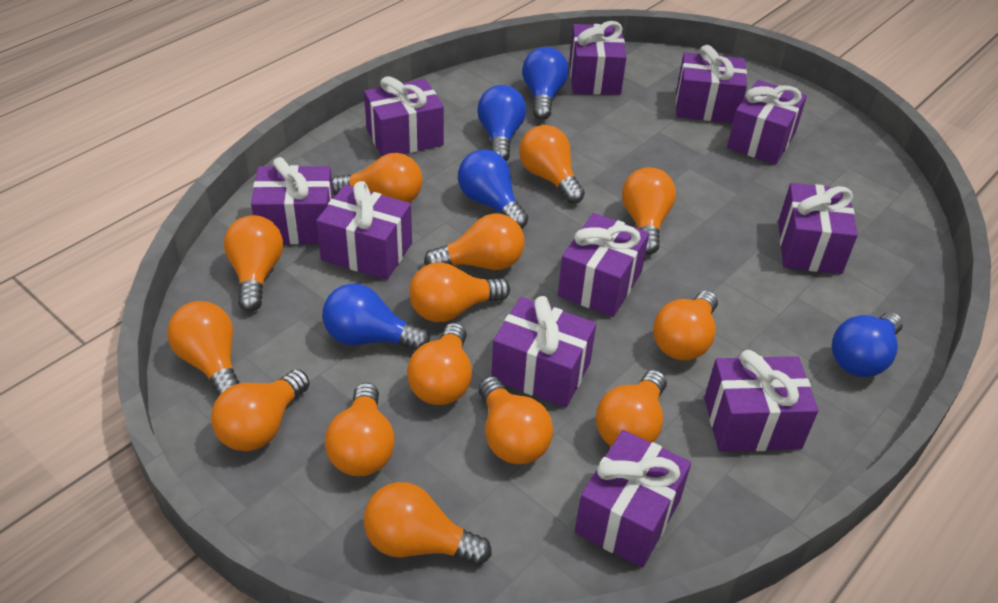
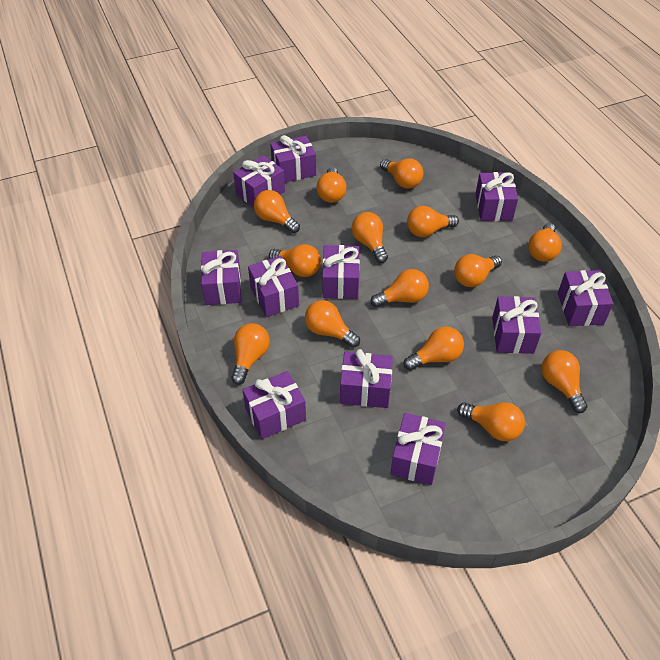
blue light bulb: 5 -> 0

